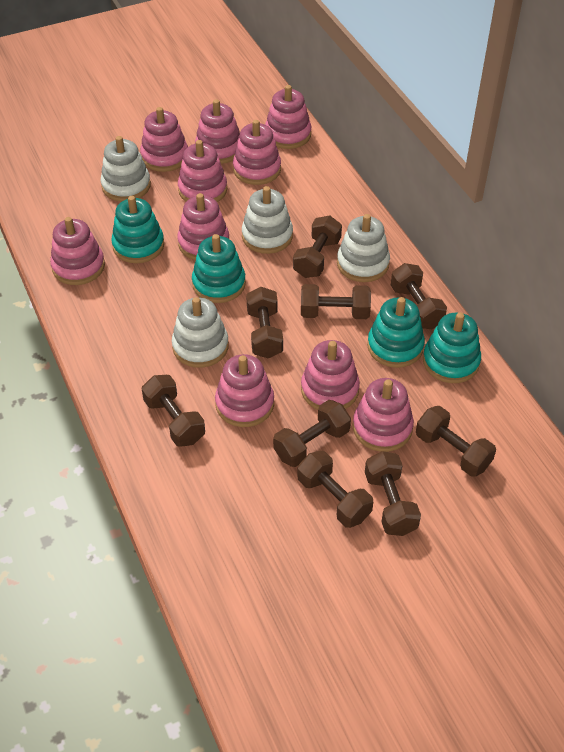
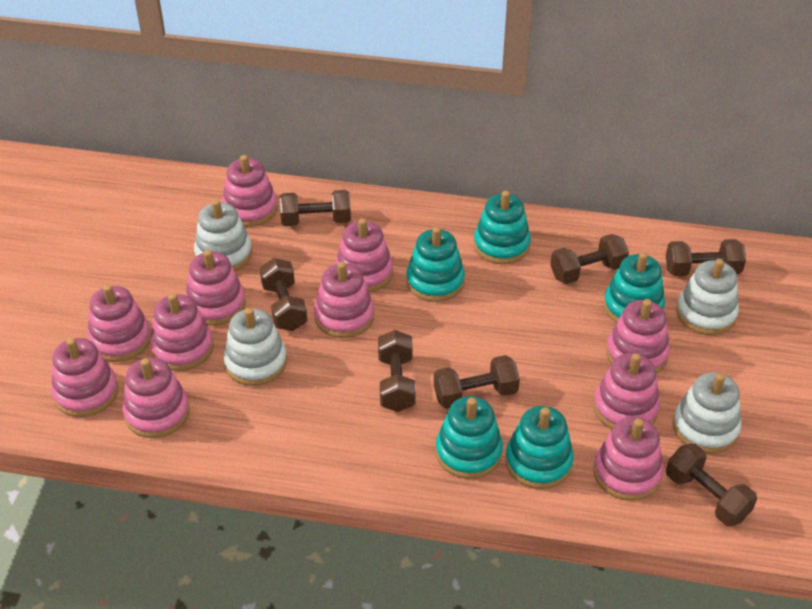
brown dumbbell: 9 -> 7
pink stacking toy: 10 -> 11
turquoise stacking toy: 4 -> 5

